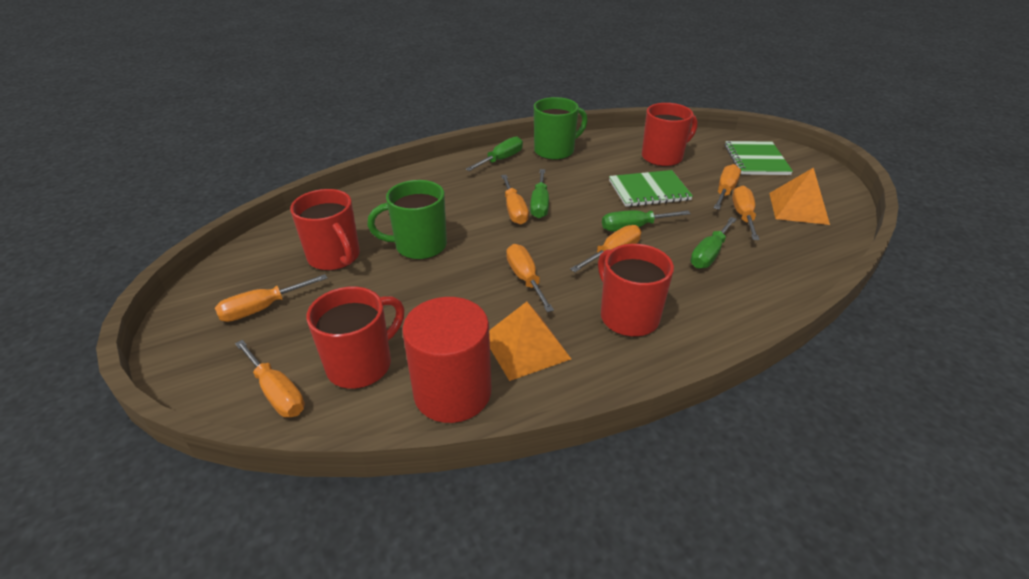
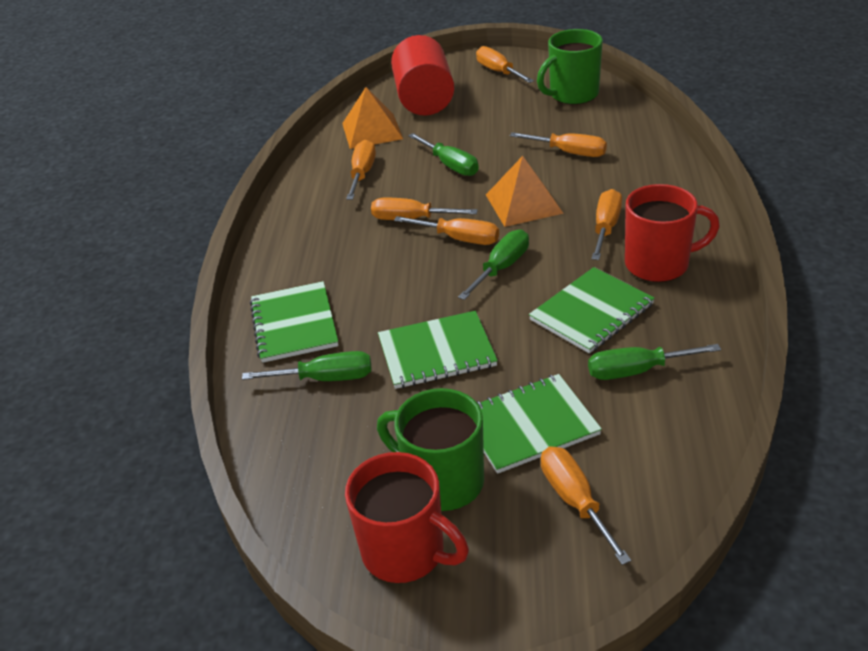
green notebook: 2 -> 4
red mug: 4 -> 2

